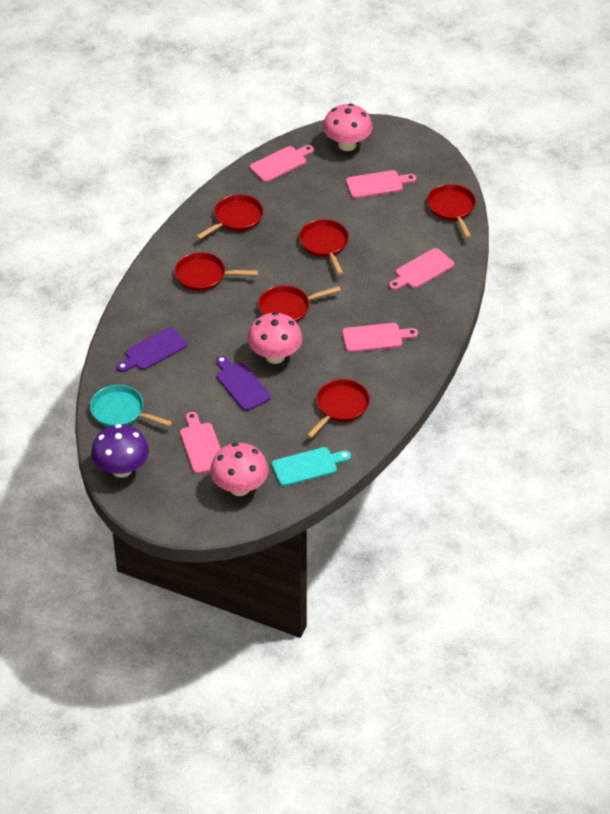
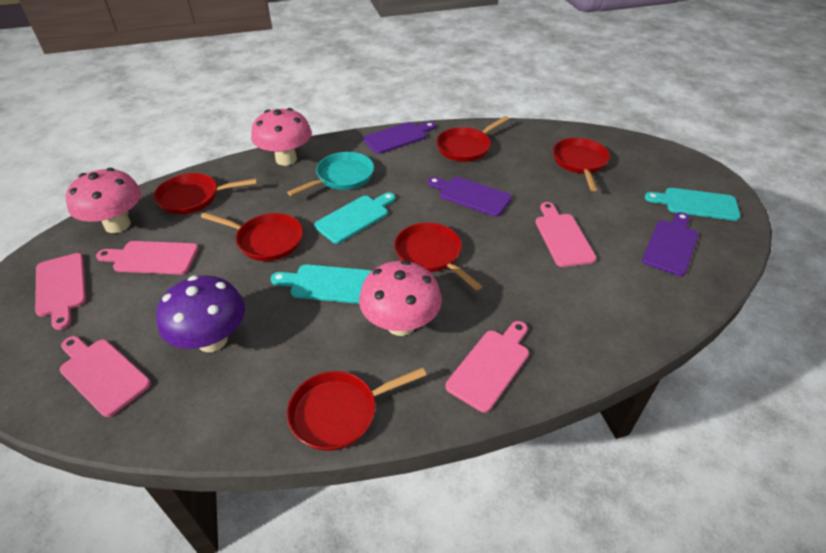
purple cutting board: 2 -> 3
turquoise cutting board: 1 -> 3

